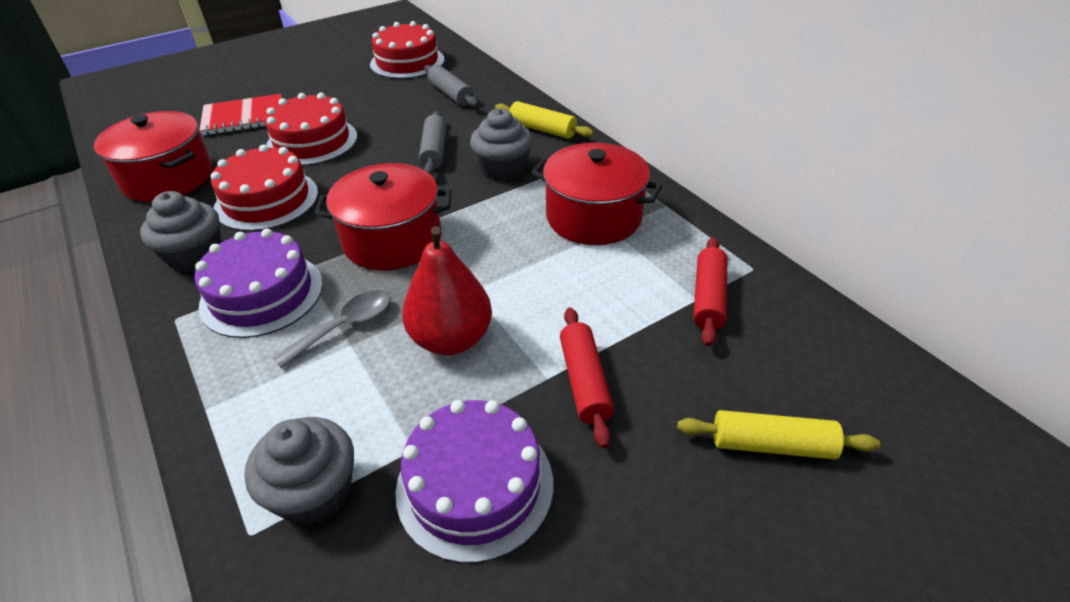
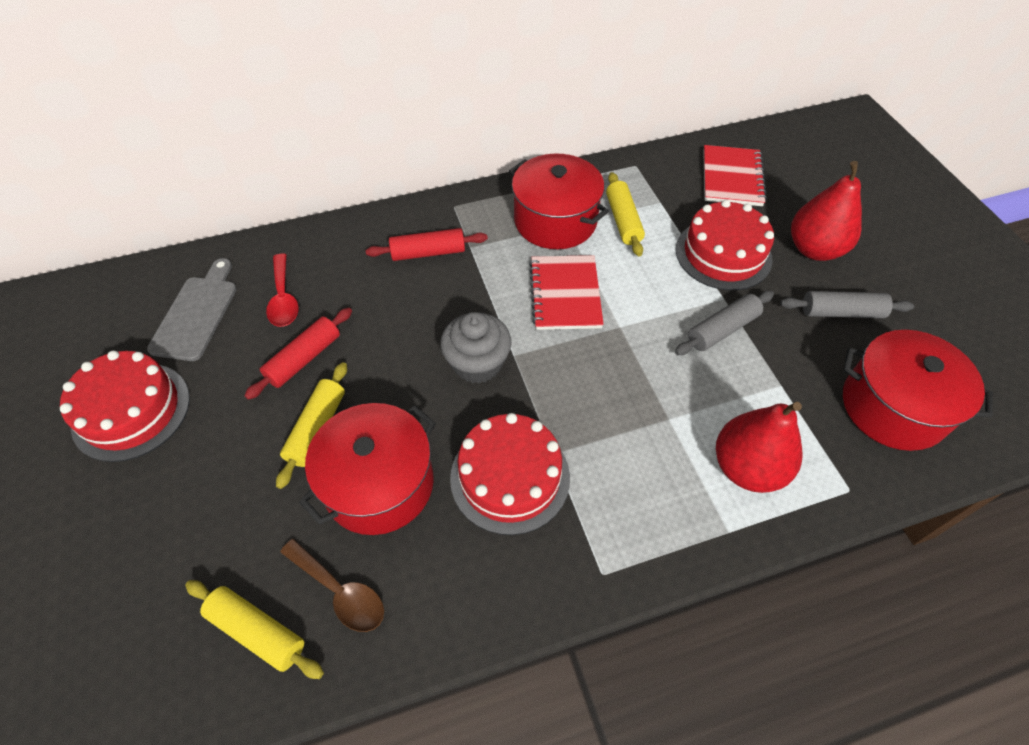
brown spoon: 0 -> 1
grey cupcake: 3 -> 1
grey cutting board: 0 -> 1
grey spoon: 1 -> 0
purple cake: 2 -> 0
red notebook: 1 -> 2
red pear: 1 -> 2
red spoon: 0 -> 1
yellow rolling pin: 2 -> 3

